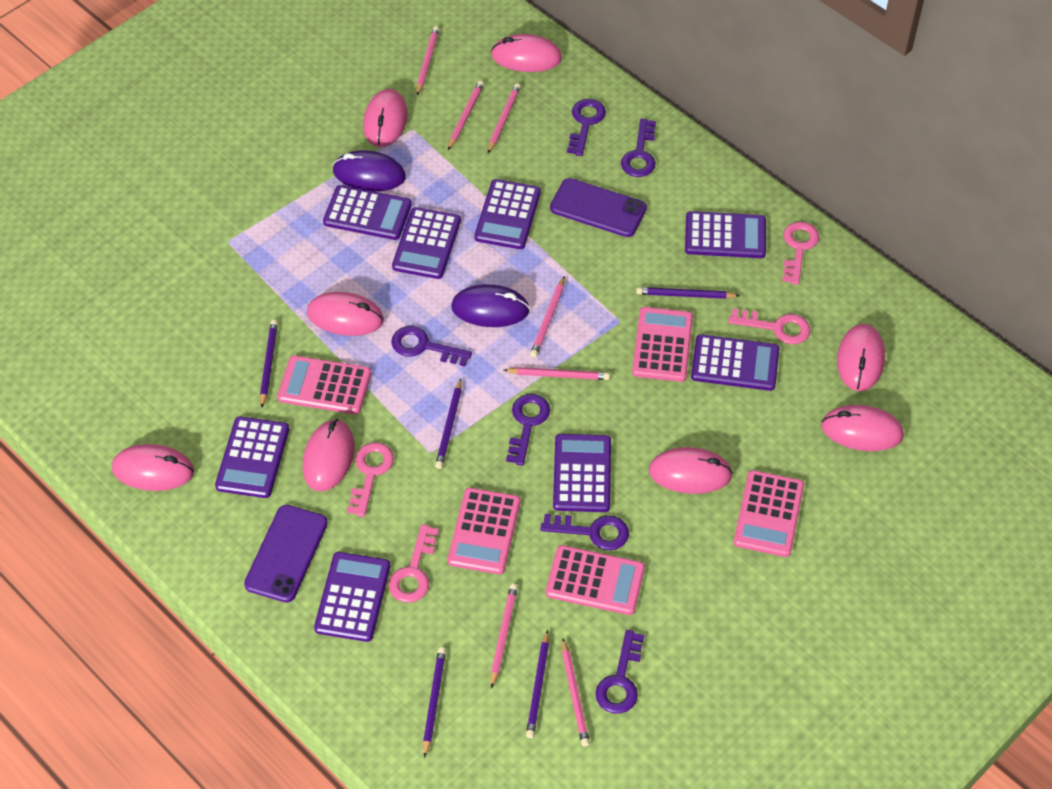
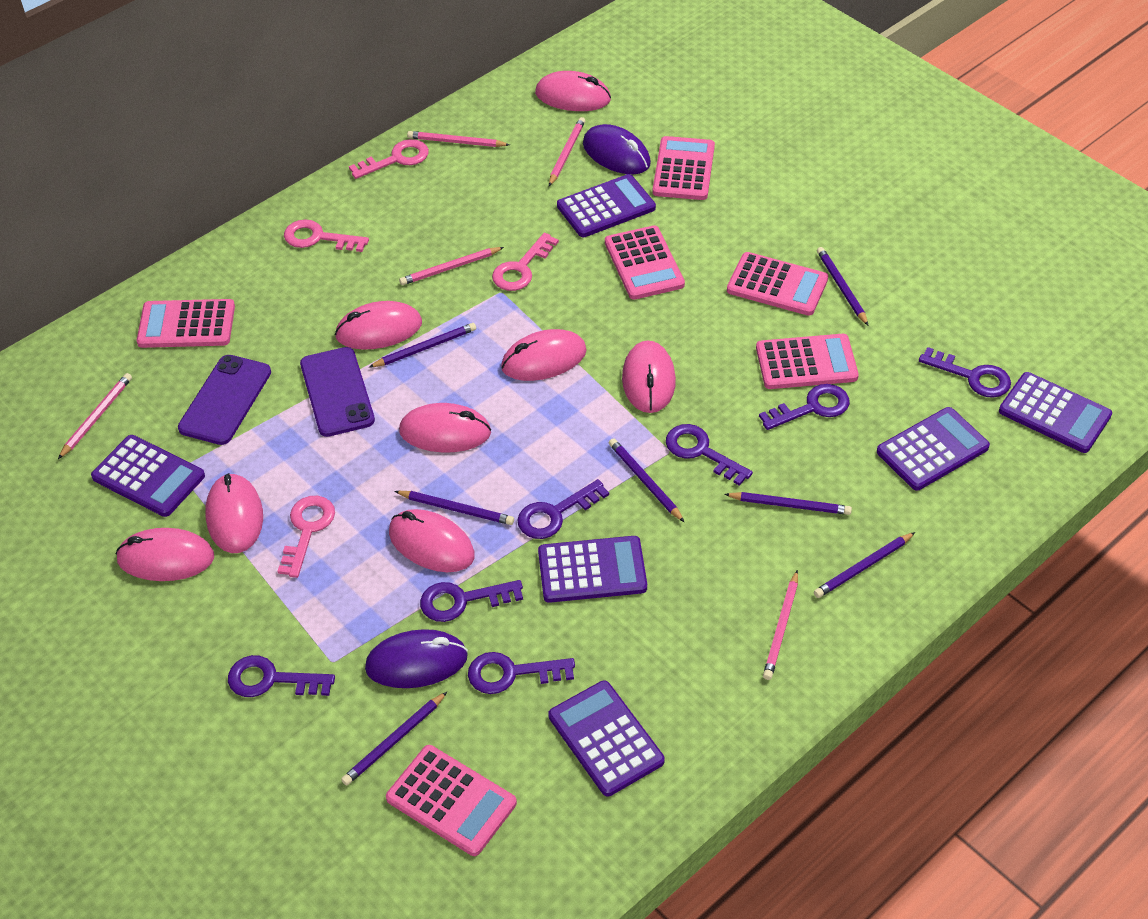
pink calculator: 5 -> 6
pink pencil: 7 -> 5
purple calculator: 8 -> 6
purple key: 6 -> 7
purple pencil: 5 -> 7

